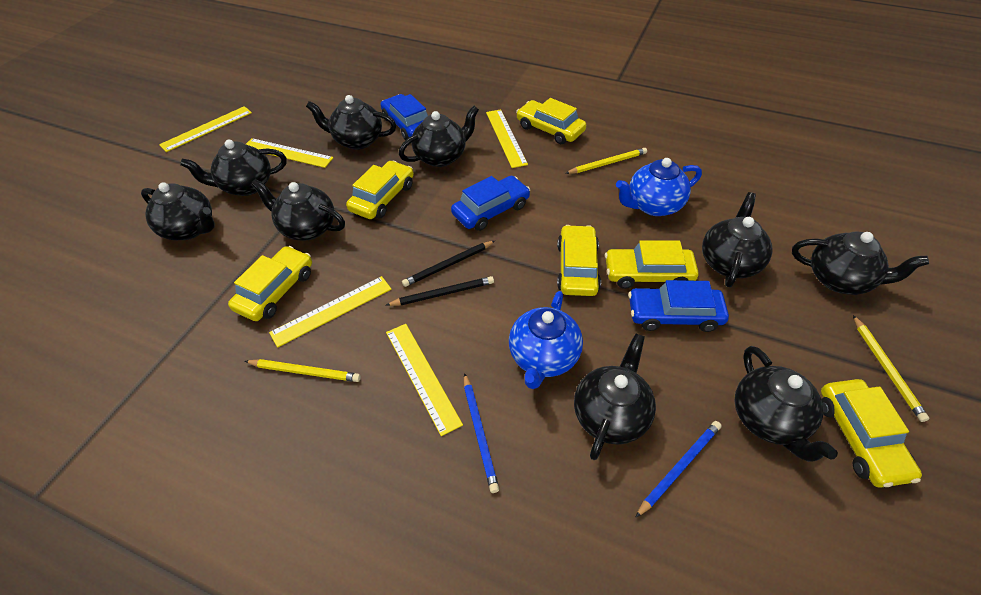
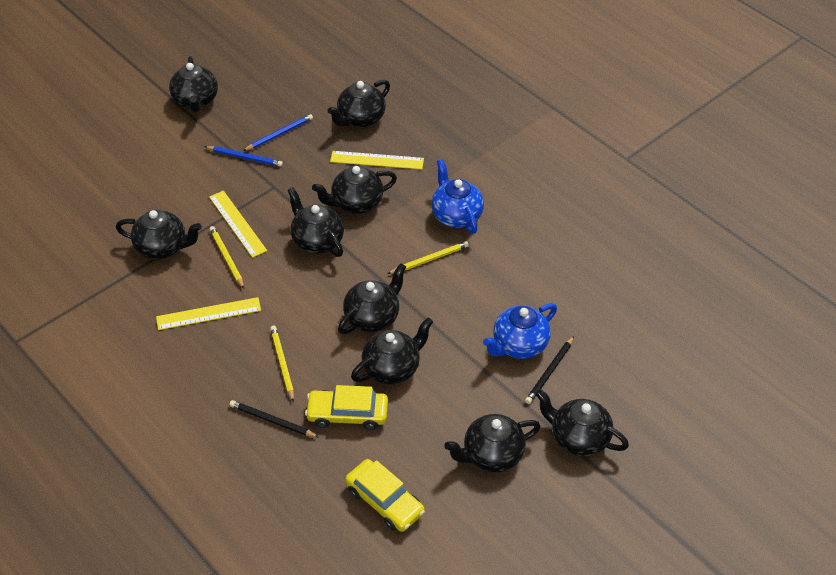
blue car: 3 -> 0
yellow car: 6 -> 2
yellow ruler: 5 -> 3

